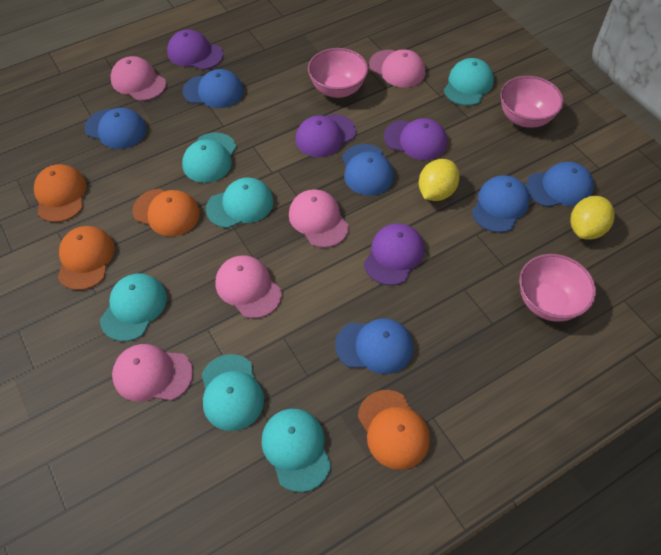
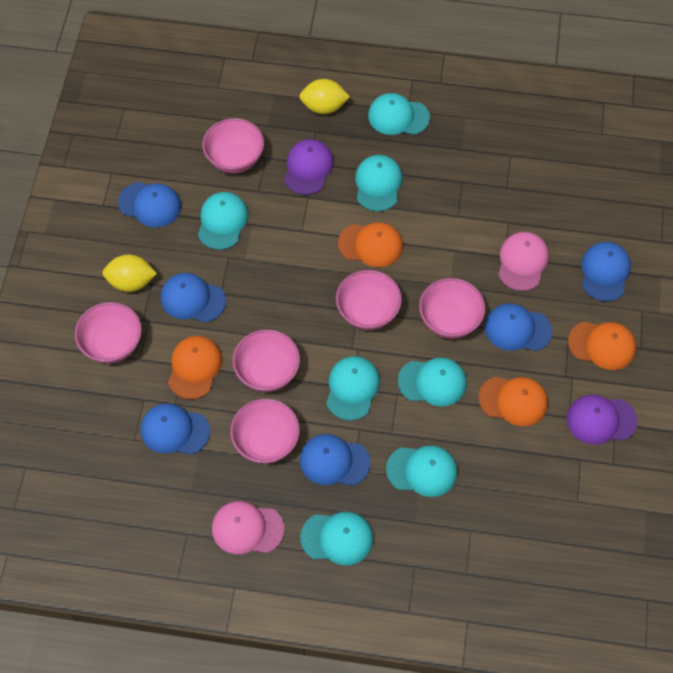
pink bowl: 3 -> 6
pink cap: 5 -> 2
purple cap: 4 -> 2
turquoise cap: 6 -> 7

